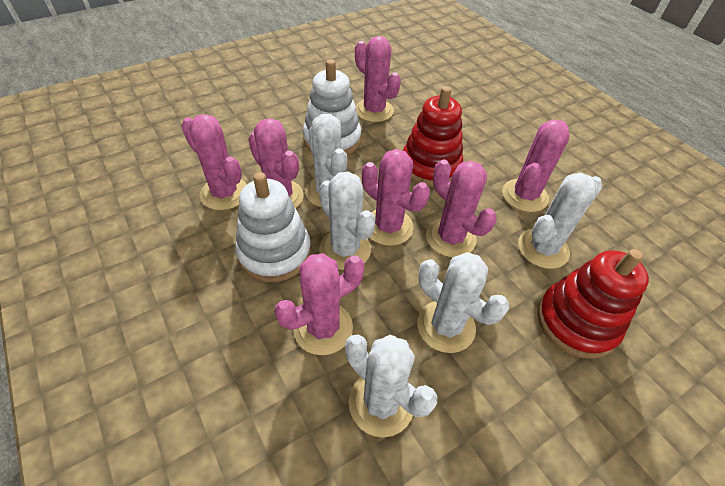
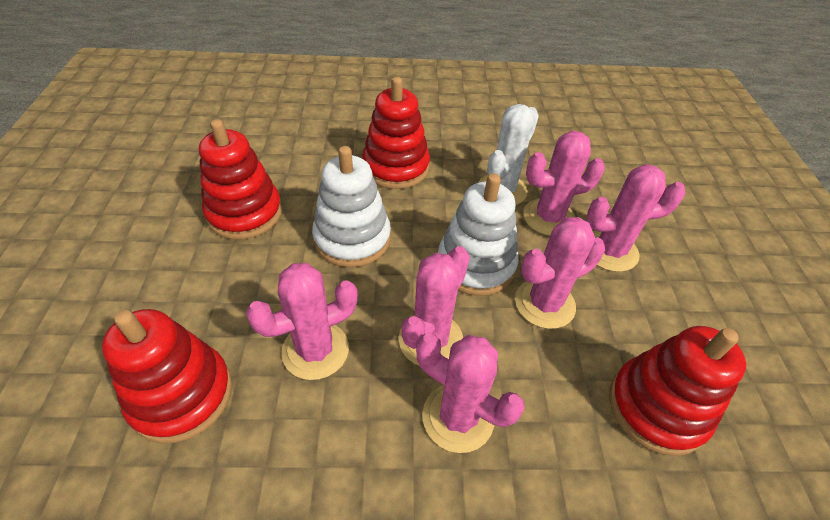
pink cactus: 7 -> 6
red stacking toy: 2 -> 4
white cactus: 5 -> 1

